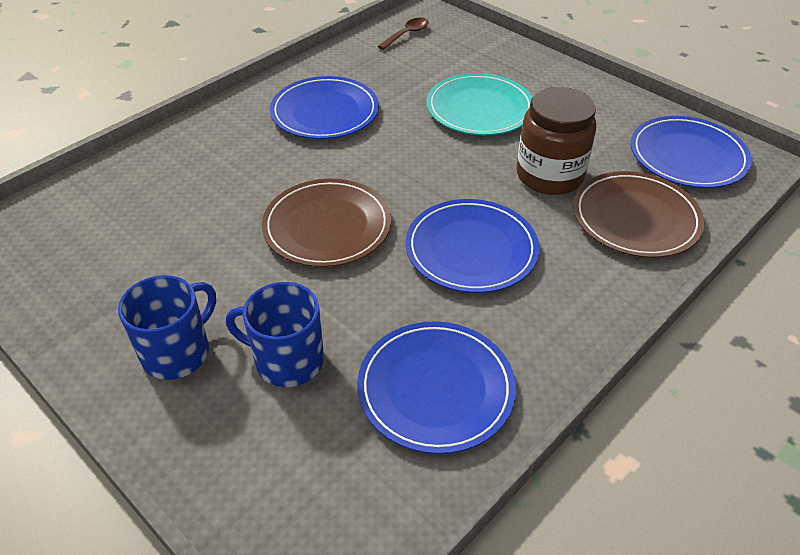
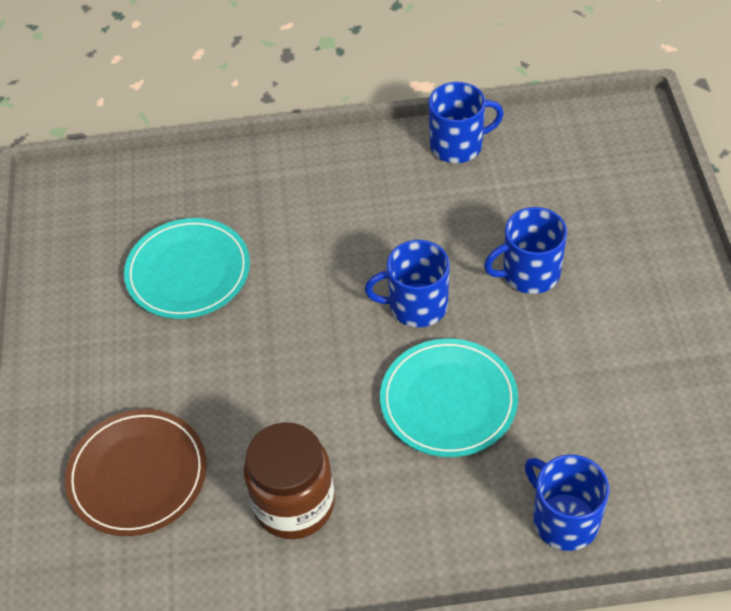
blue mug: 2 -> 4
blue plate: 4 -> 0
brown plate: 2 -> 1
brown spoon: 1 -> 0
turquoise plate: 1 -> 2

